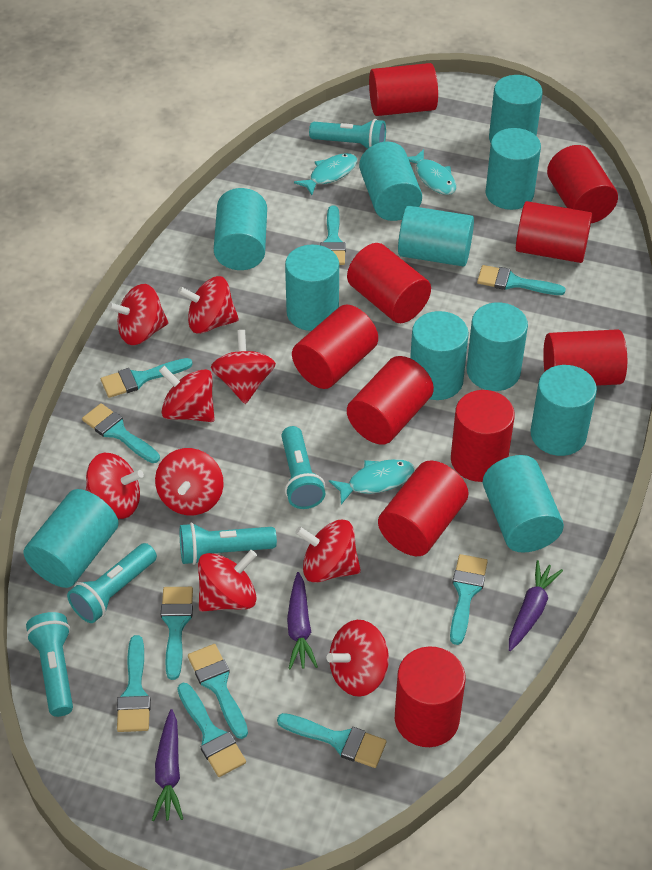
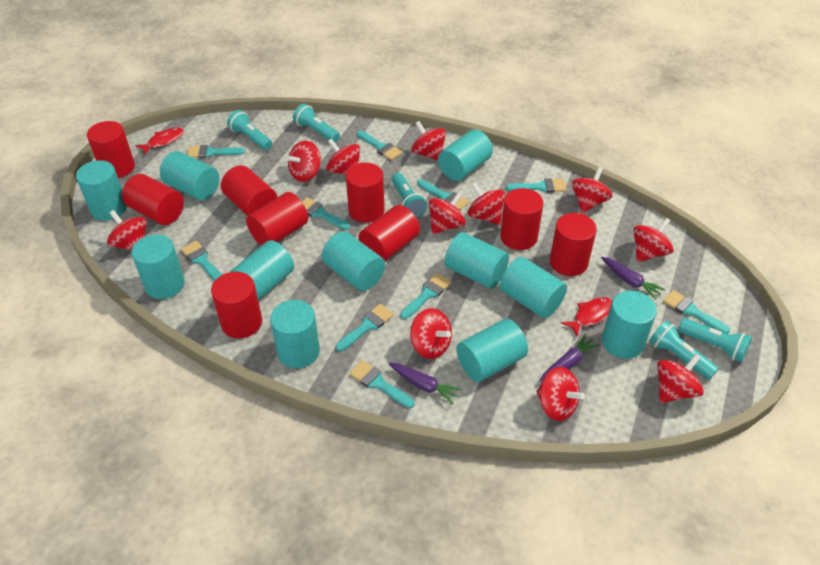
red cylinder: 10 -> 9
red fish: 0 -> 2
red spinning top: 9 -> 11
turquoise fish: 3 -> 0

